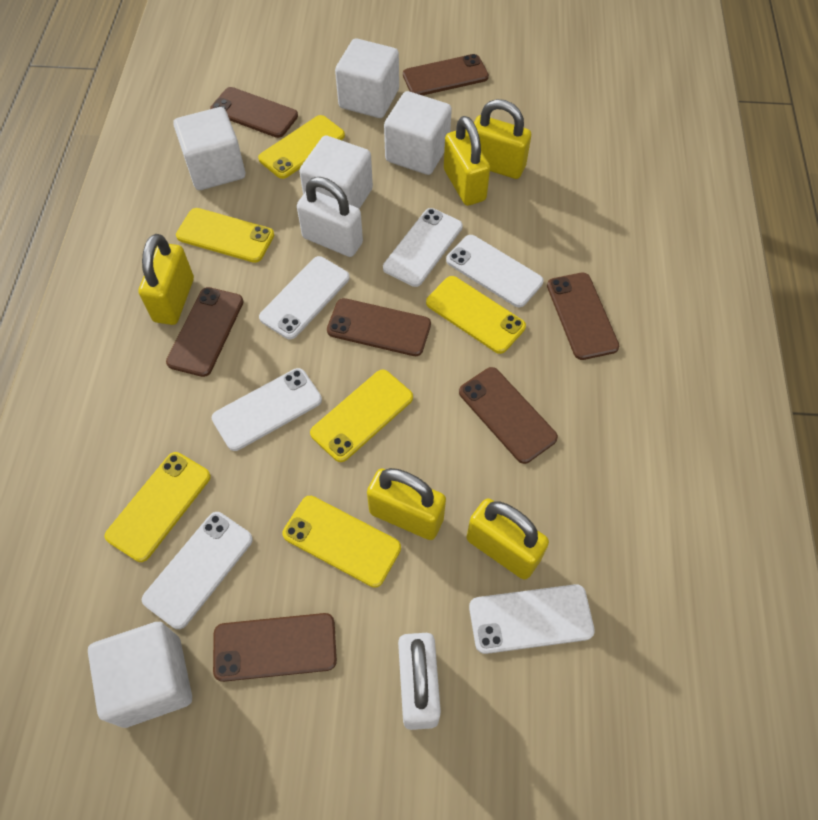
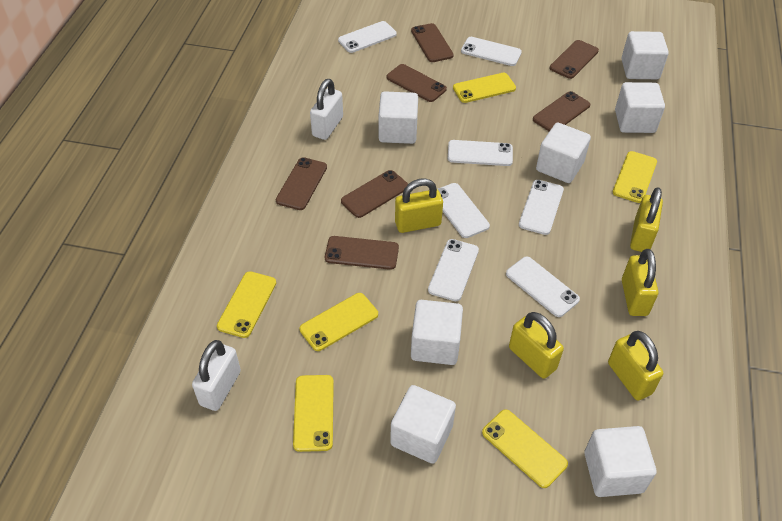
white cube: 5 -> 7
white phone: 6 -> 7

